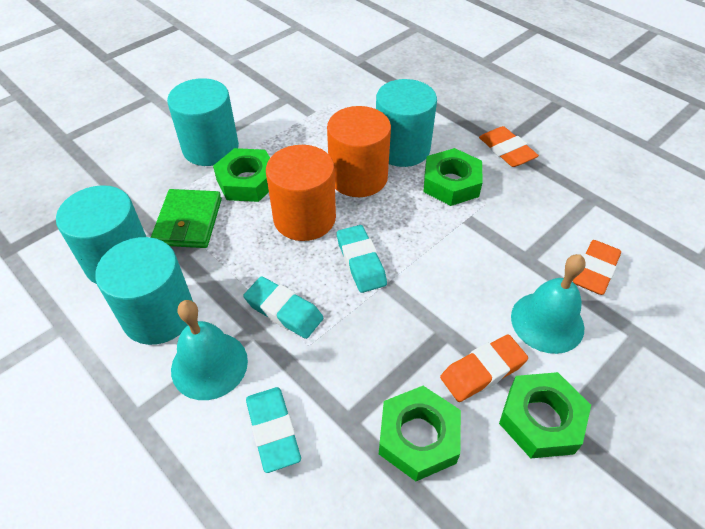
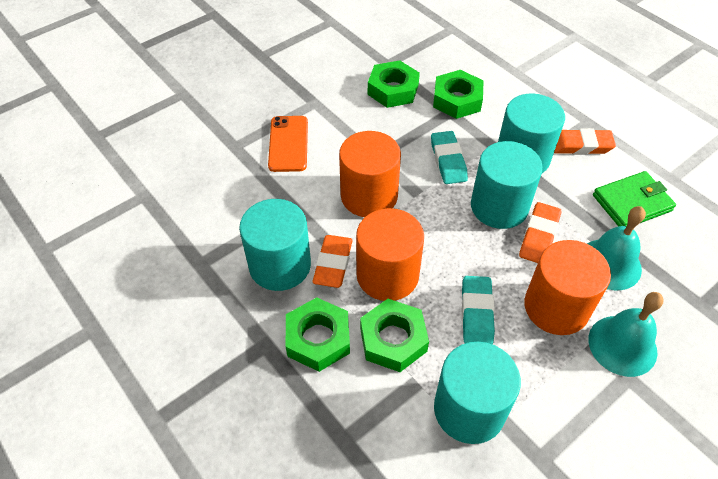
orange cylinder: 2 -> 3
orange phone: 0 -> 1
turquoise eraser: 3 -> 2

